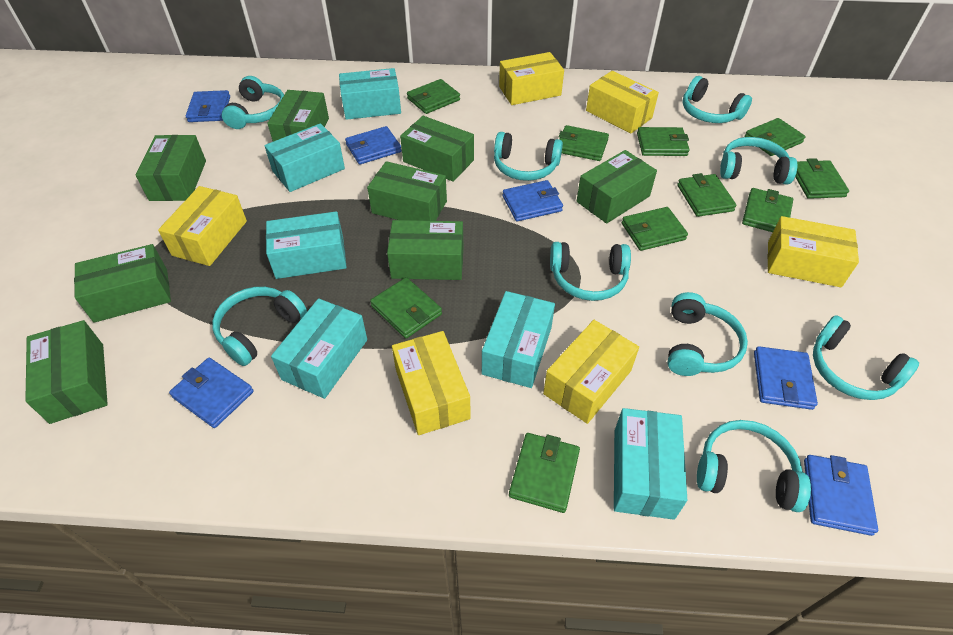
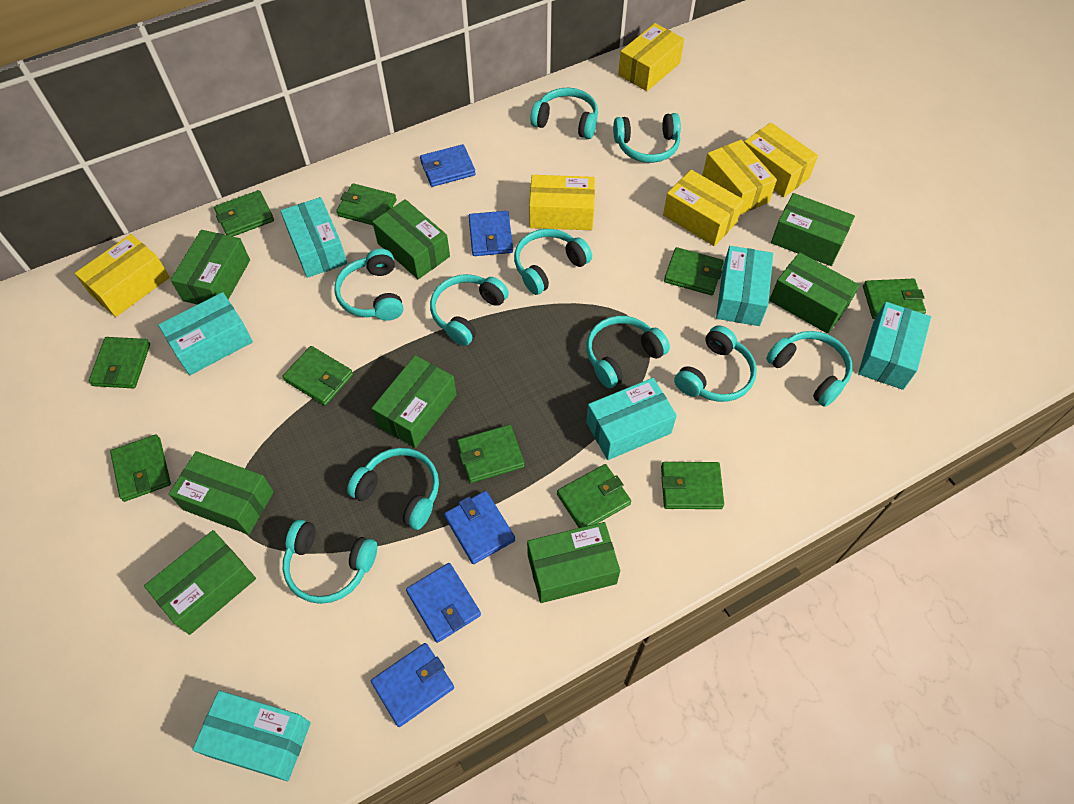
blue wallet: 6 -> 5
turquoise headphones: 9 -> 10

